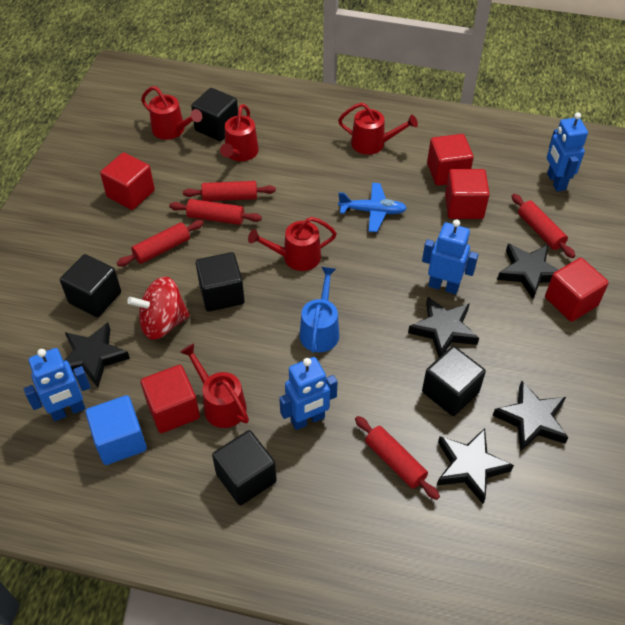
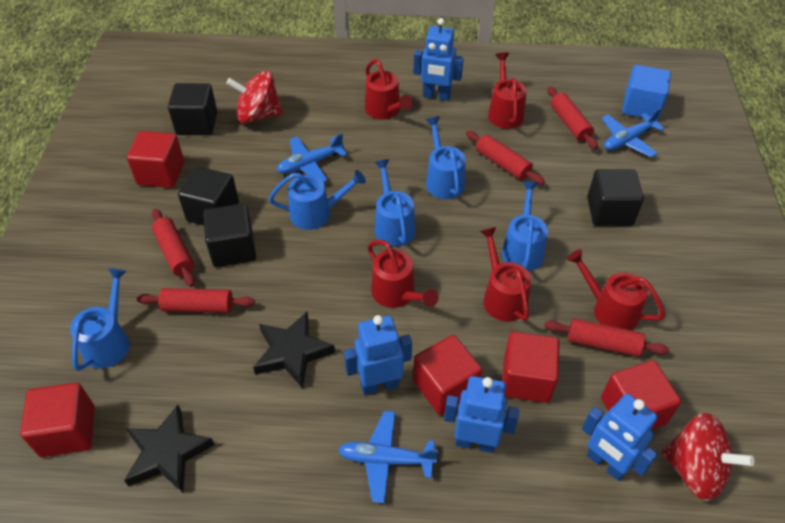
black cube: 5 -> 4
black star: 5 -> 2
blue plane: 1 -> 3
blue watering can: 1 -> 5
red spinning top: 1 -> 2

